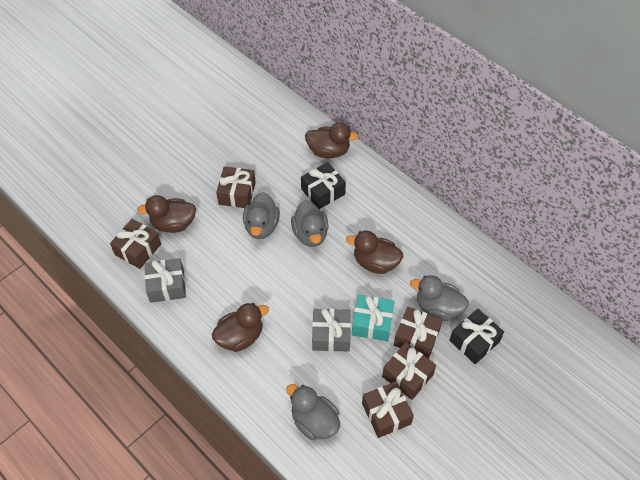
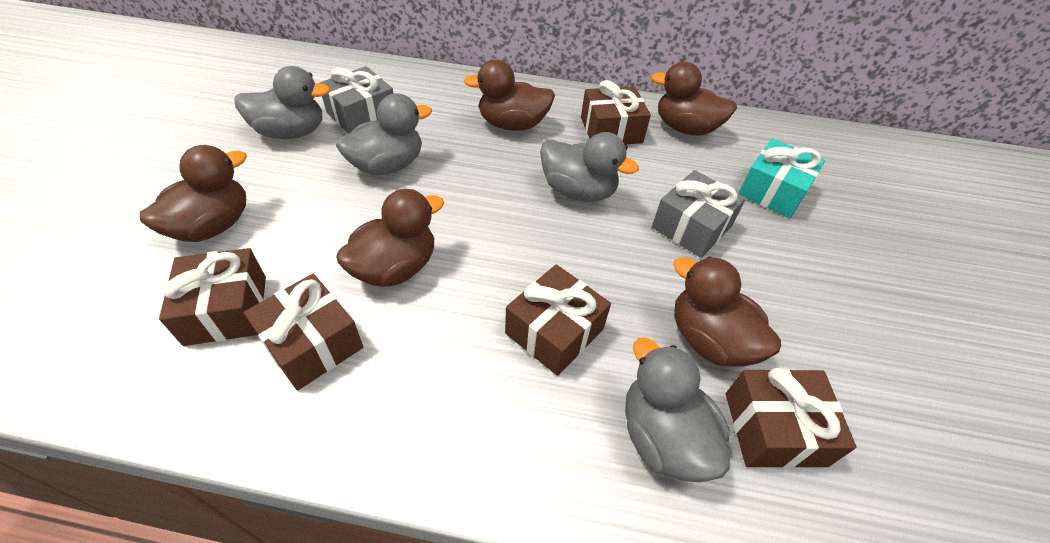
black gift: 2 -> 0
brown duck: 4 -> 5

